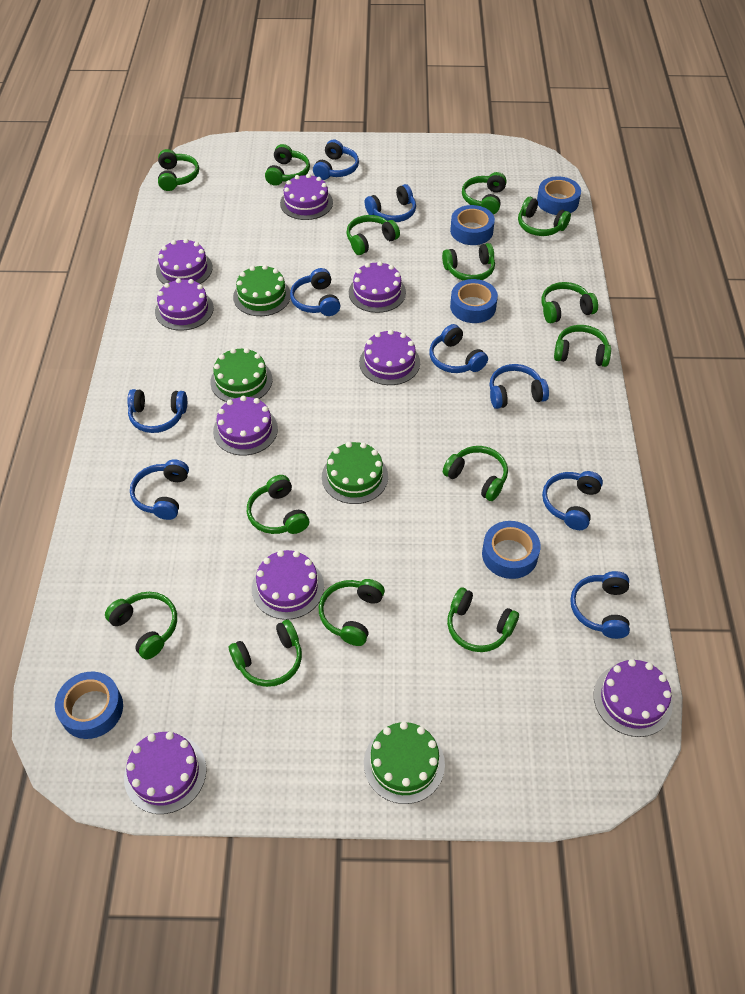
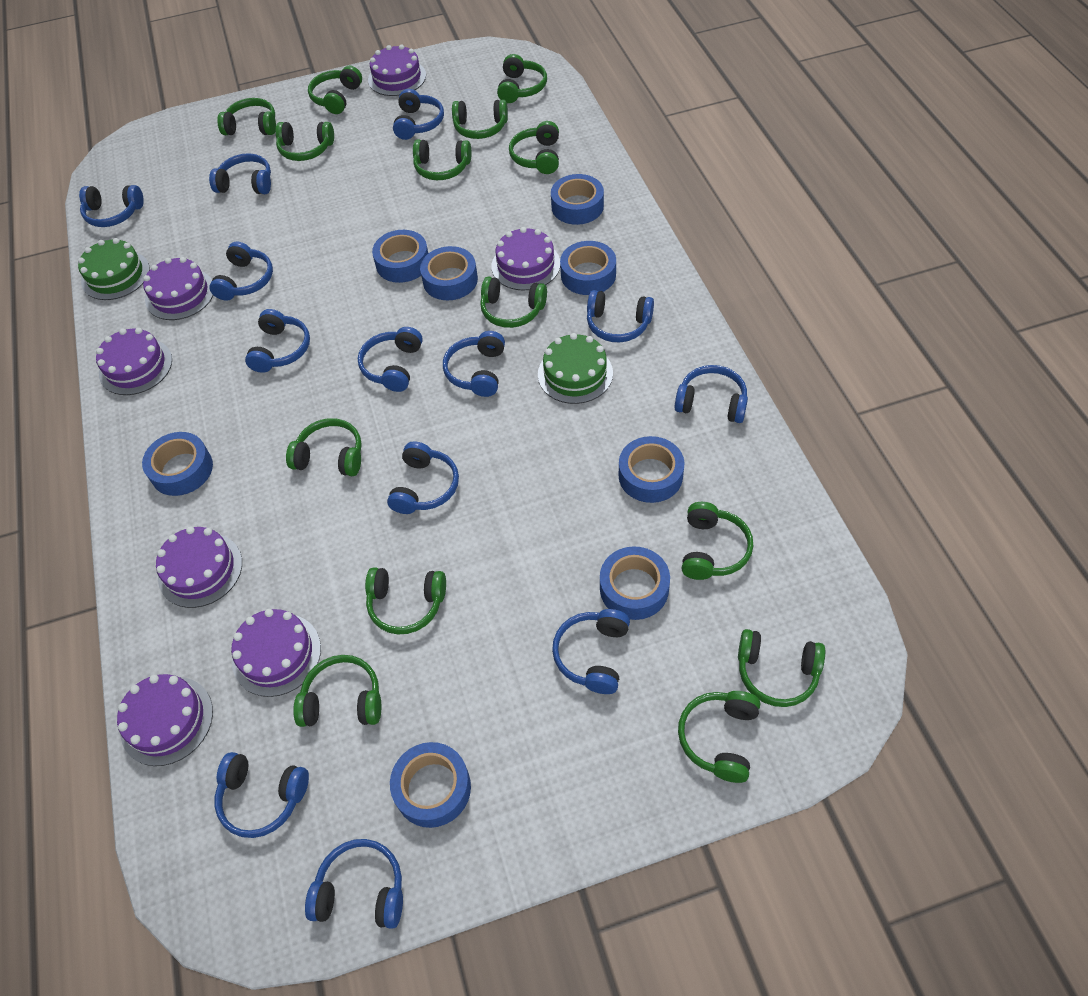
blue headphones: 9 -> 13
blue tape: 5 -> 8
green cake: 4 -> 2
purple cake: 9 -> 7

